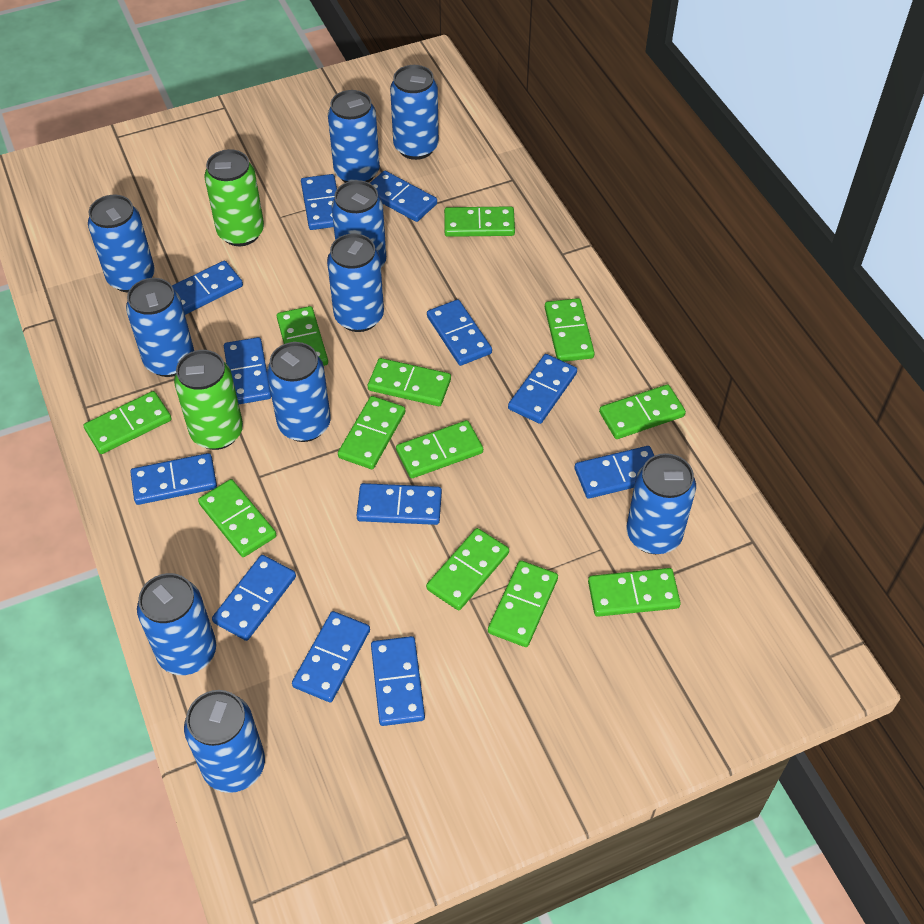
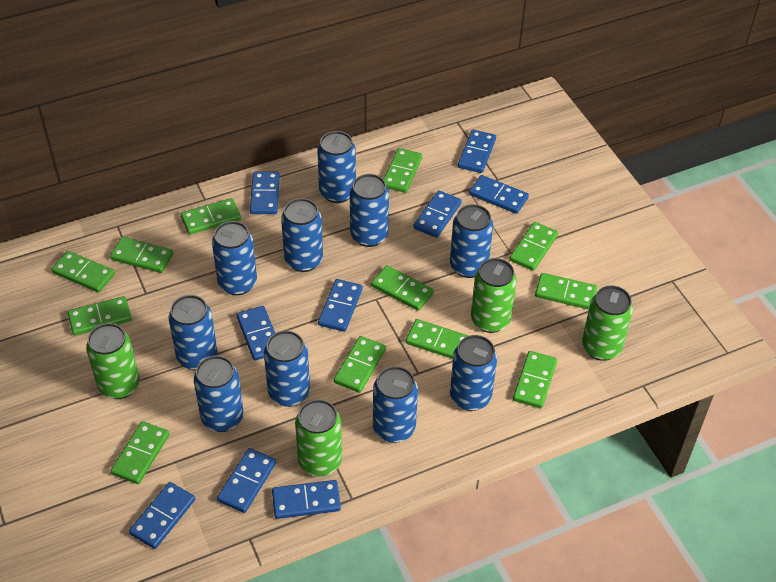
blue domino: 12 -> 9
green can: 2 -> 4

